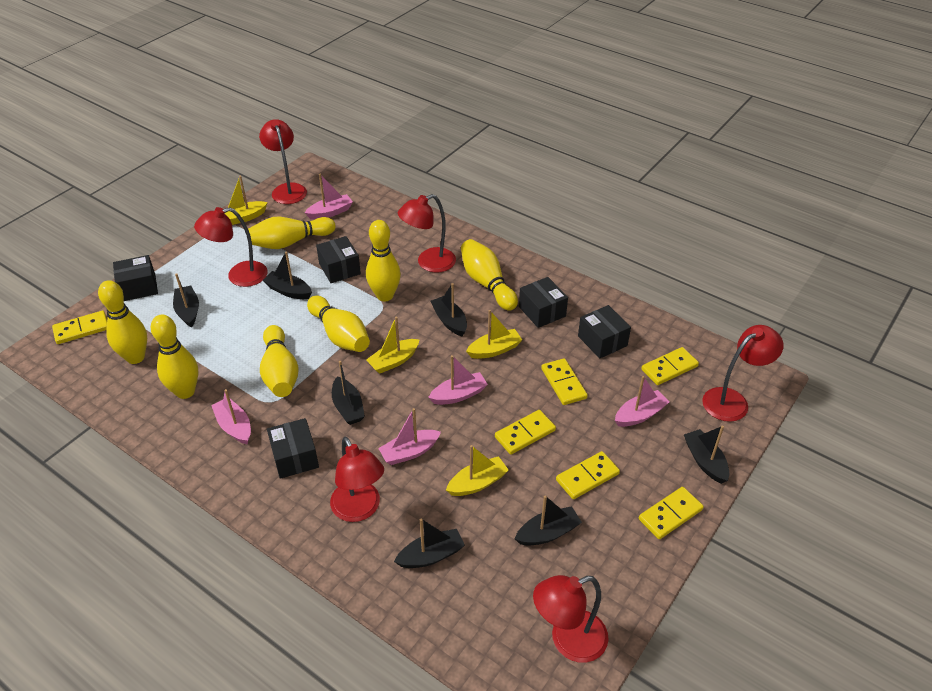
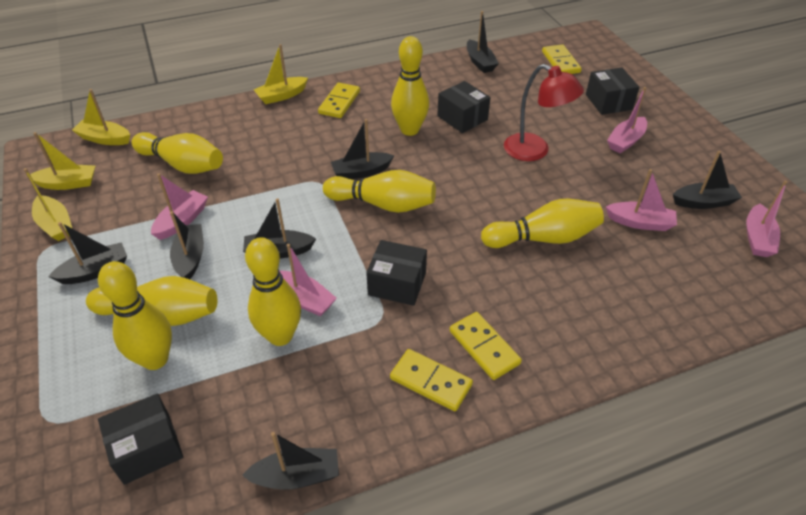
black box: 5 -> 4
red lamp: 6 -> 1
yellow domino: 6 -> 4

